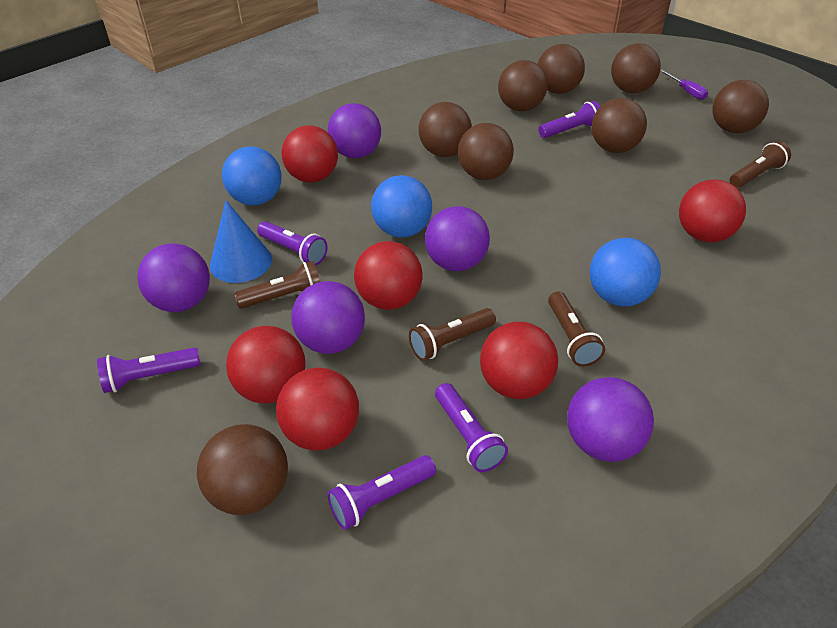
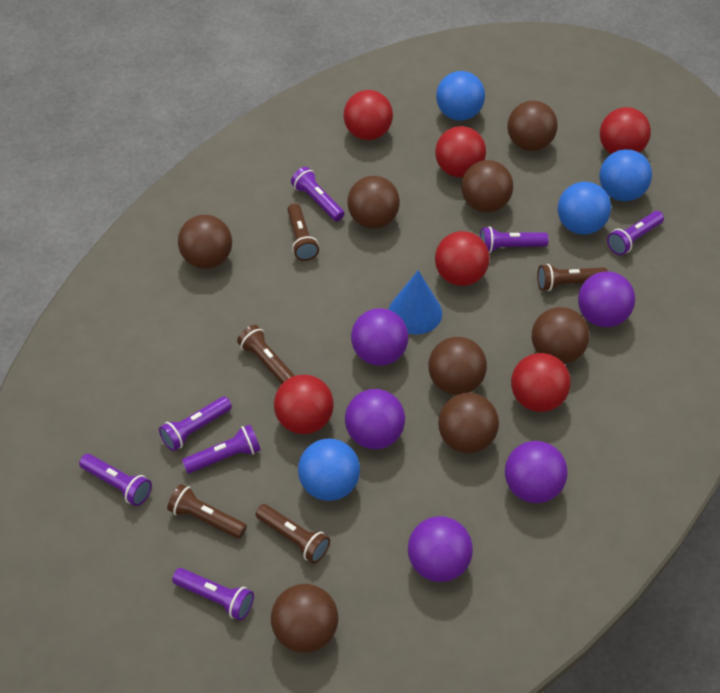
blue ball: 3 -> 4
brown flashlight: 4 -> 5
purple flashlight: 5 -> 7
purple screwdriver: 1 -> 0

